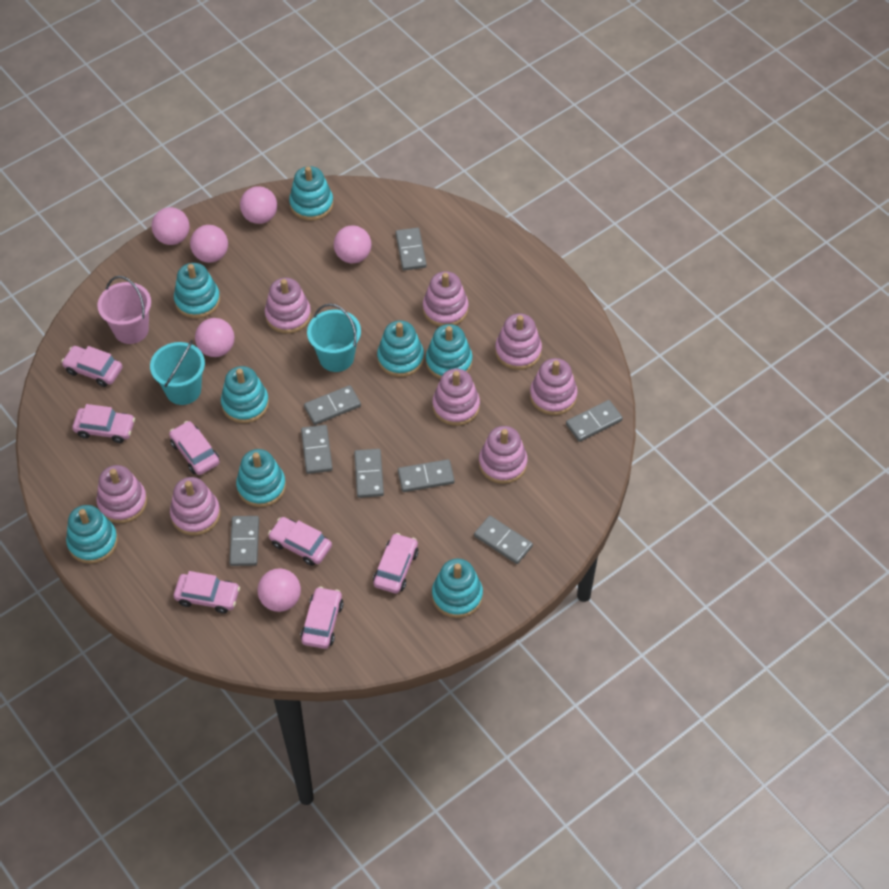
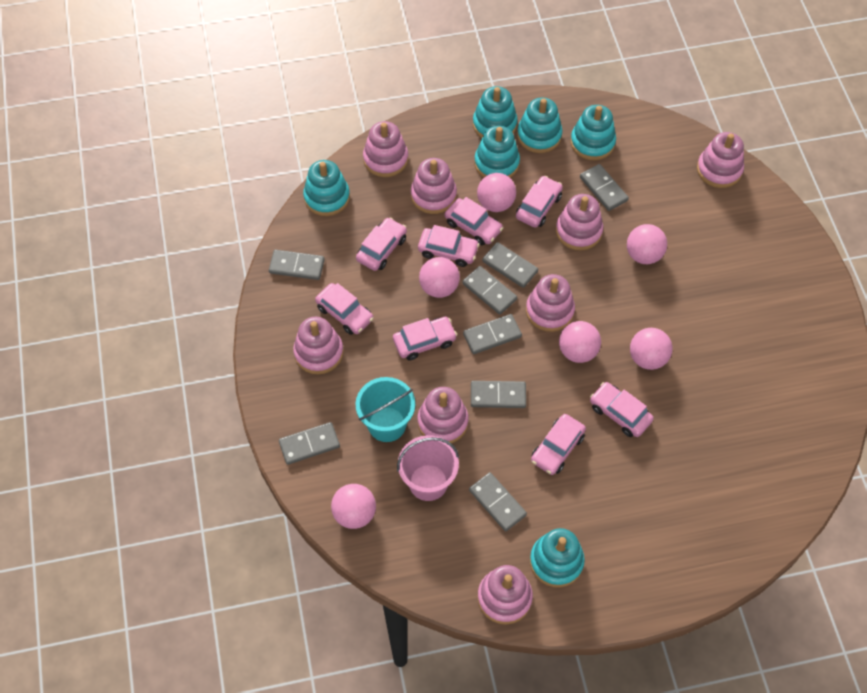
pink car: 7 -> 8
turquoise bucket: 2 -> 1
turquoise stacking toy: 8 -> 6

